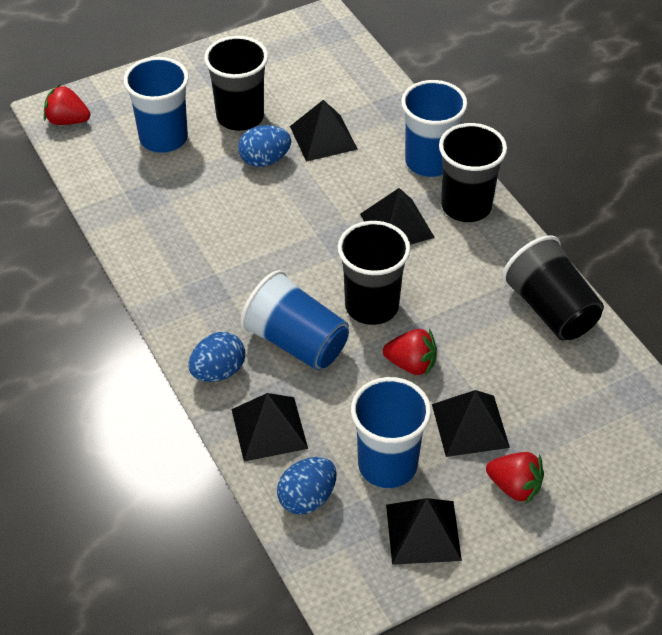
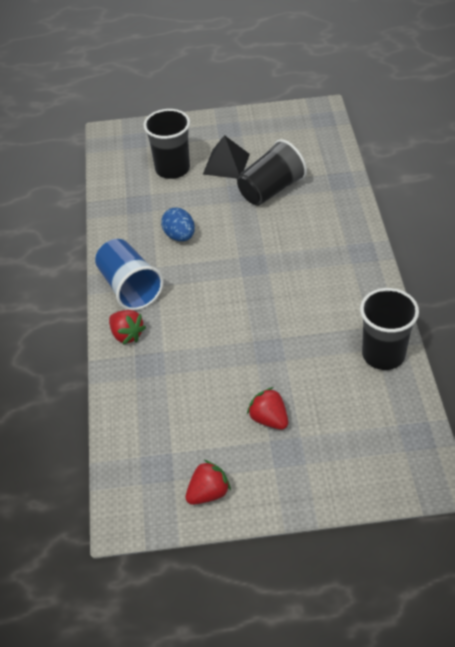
black cup: 4 -> 3
black pyramid: 5 -> 1
blue cup: 4 -> 1
blue egg: 3 -> 1

